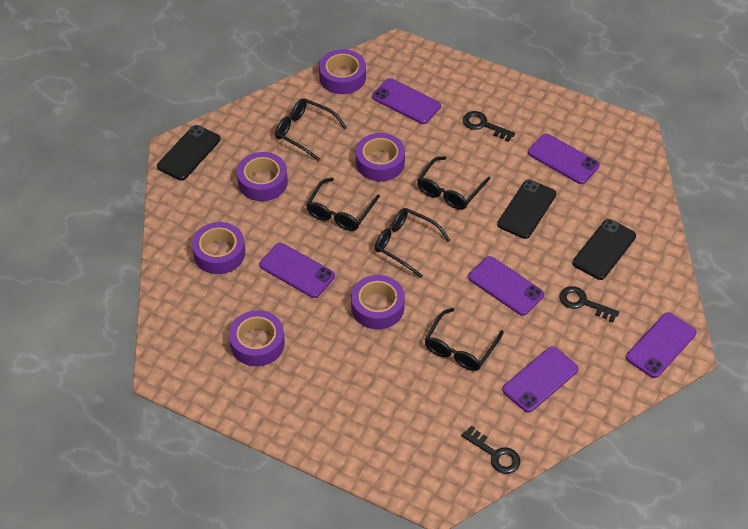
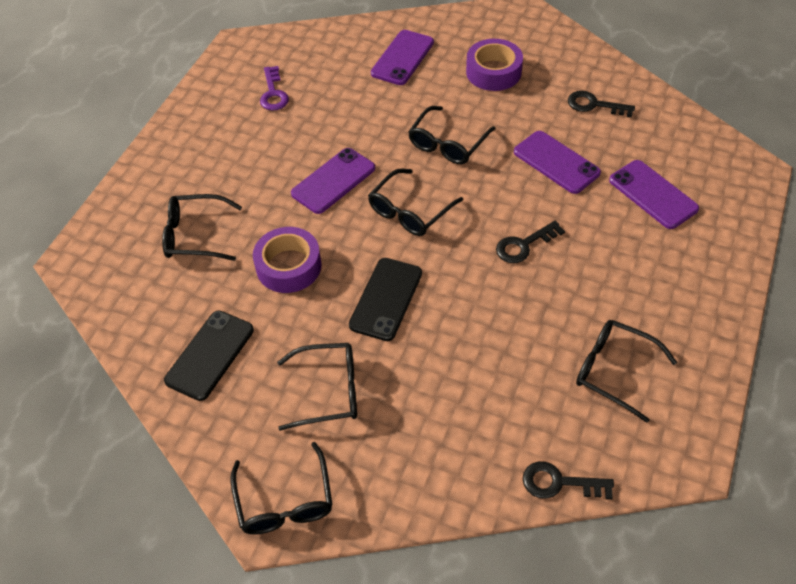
black glasses: 5 -> 6
black phone: 3 -> 2
purple key: 0 -> 1
purple phone: 6 -> 4
purple tape: 6 -> 2

